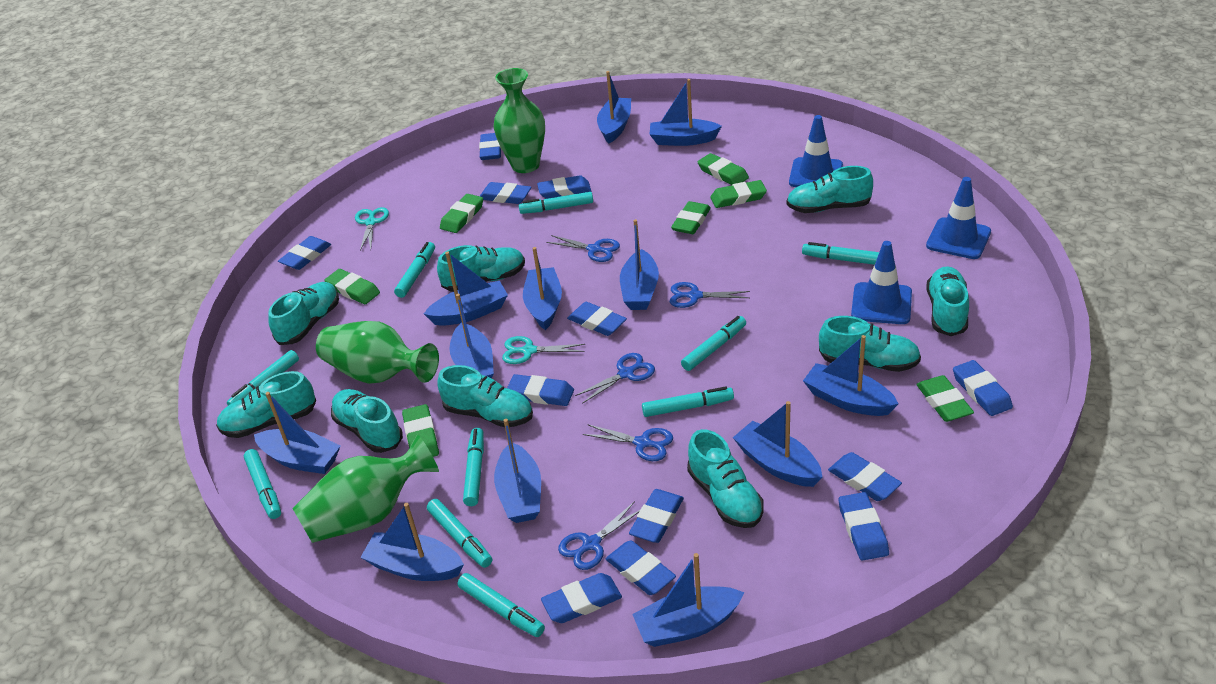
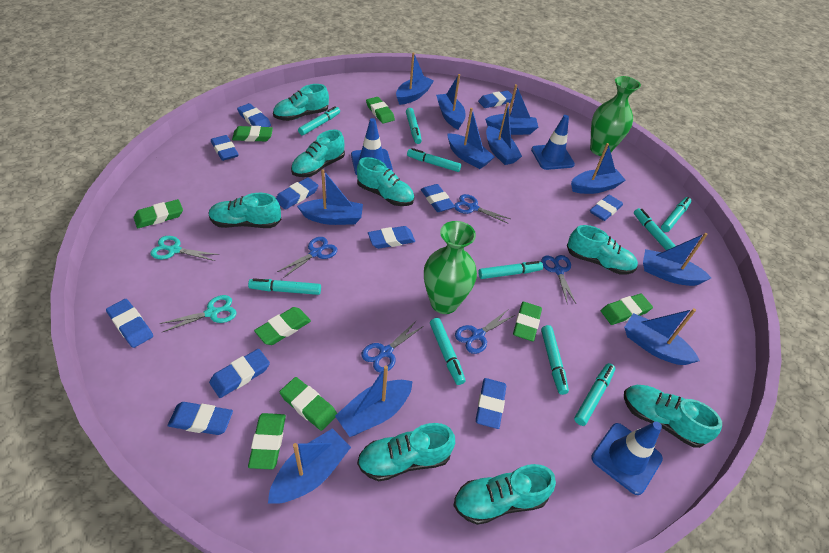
blue boat: 12 -> 11
blue eraser: 12 -> 11
green eraser: 7 -> 8
green vase: 3 -> 2
turquoise shoe: 9 -> 8

